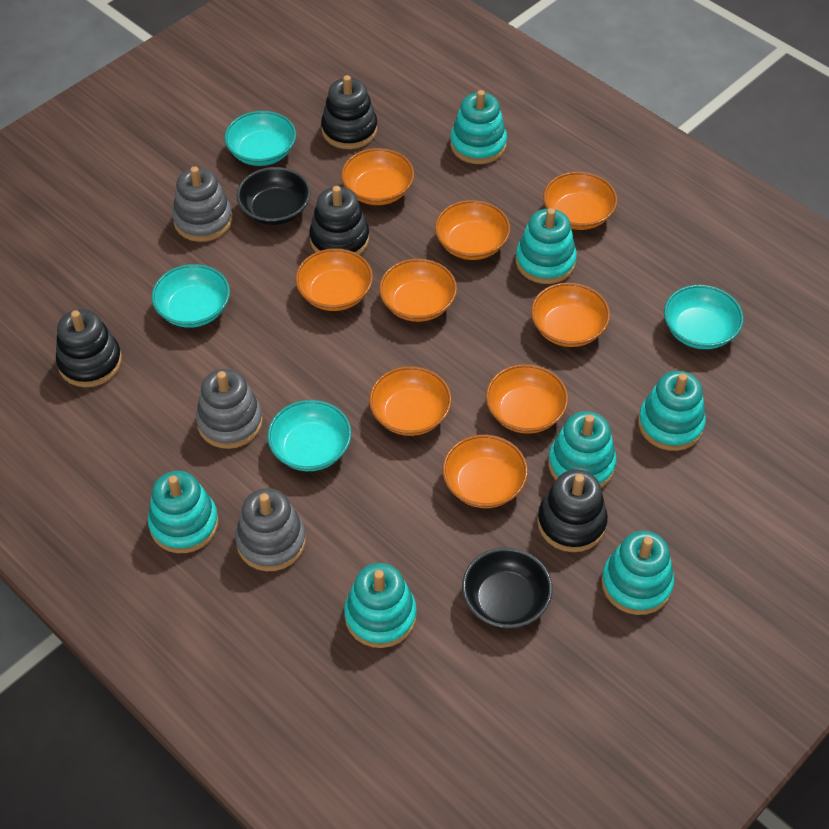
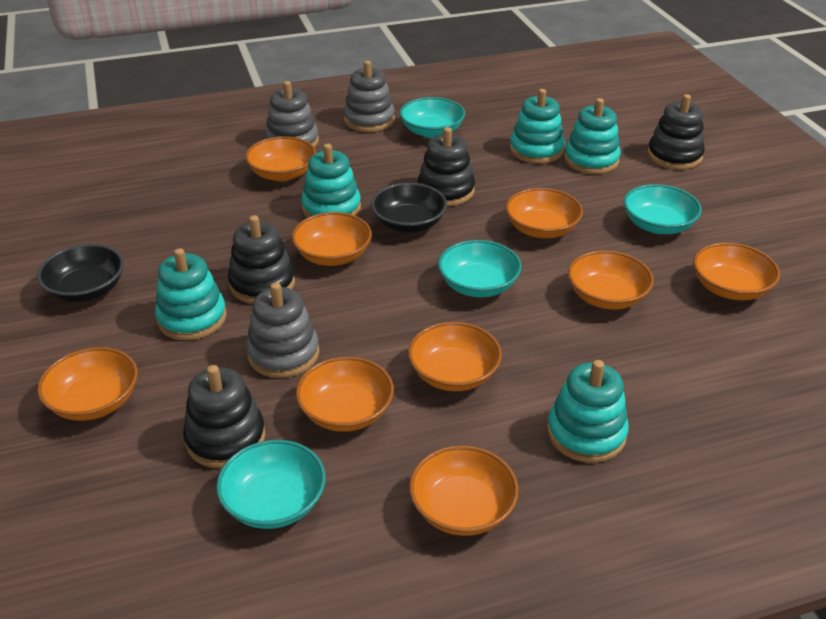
turquoise stacking toy: 7 -> 5

